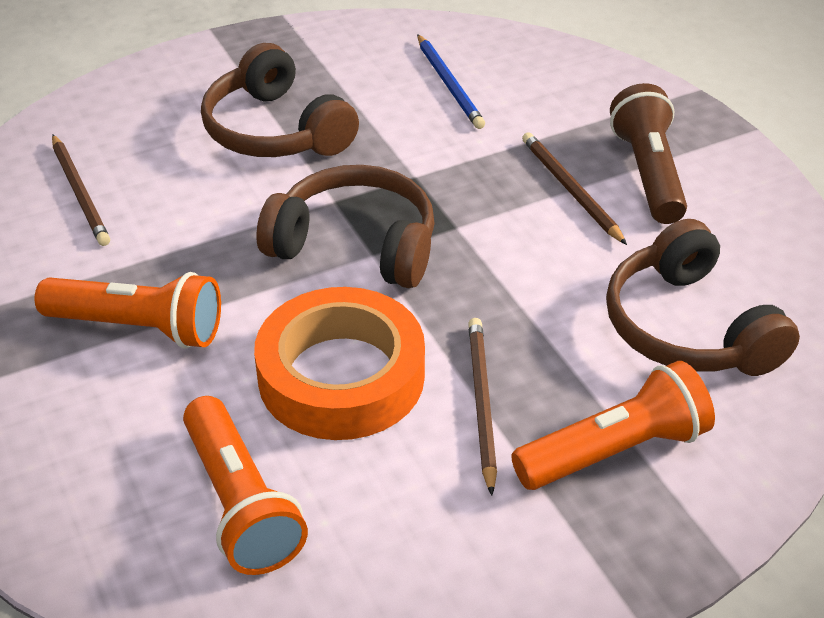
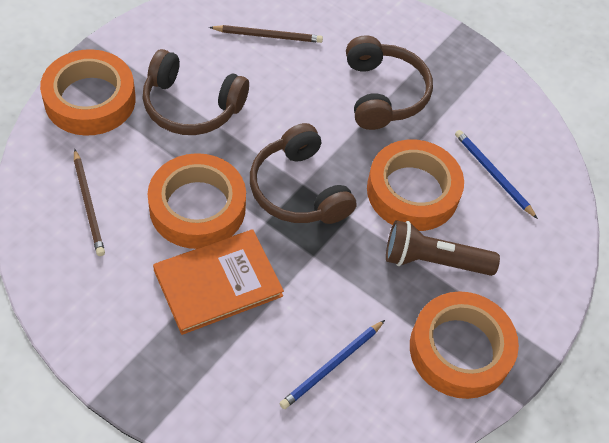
blue pencil: 1 -> 2
brown pencil: 3 -> 2
orange book: 0 -> 1
orange flashlight: 3 -> 0
orange tape: 1 -> 4

